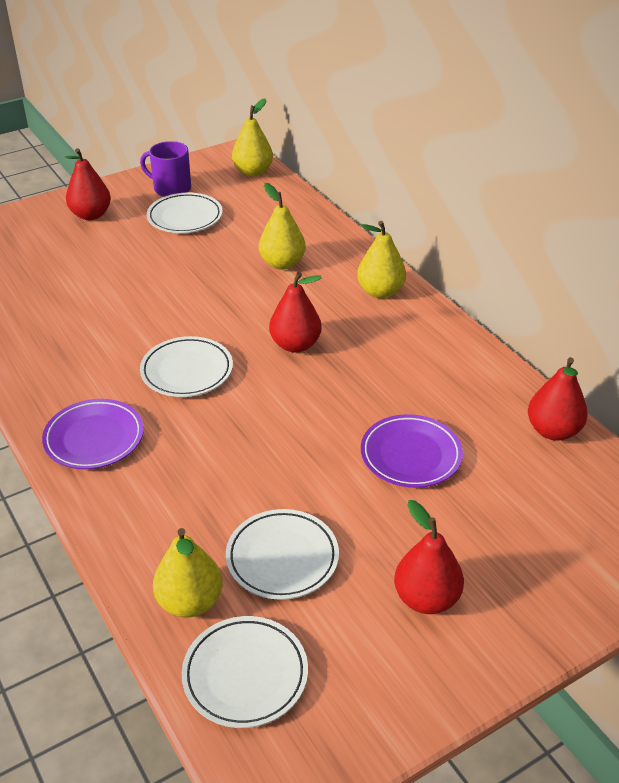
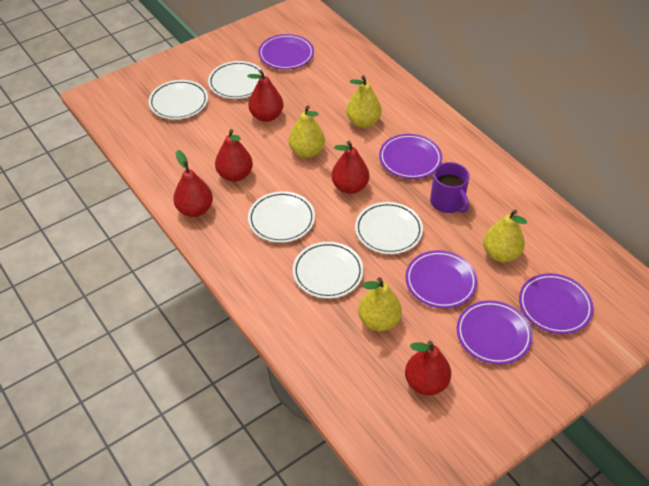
purple plate: 2 -> 5
red pear: 4 -> 5
white plate: 4 -> 5

